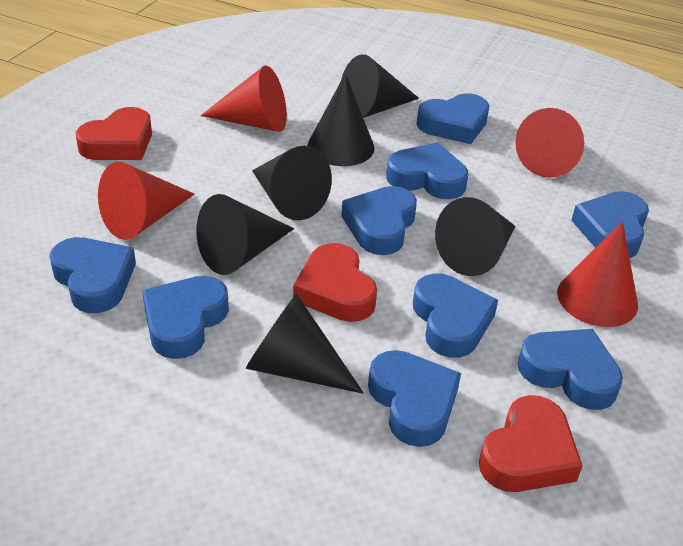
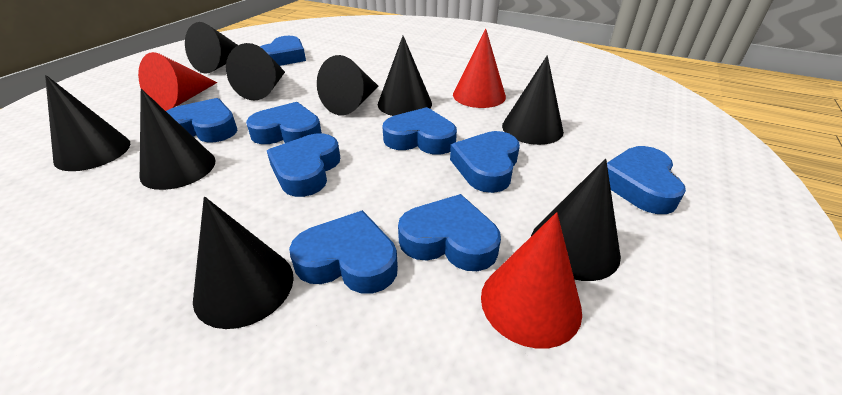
black cone: 6 -> 9
red cone: 4 -> 3
red heart: 3 -> 0

